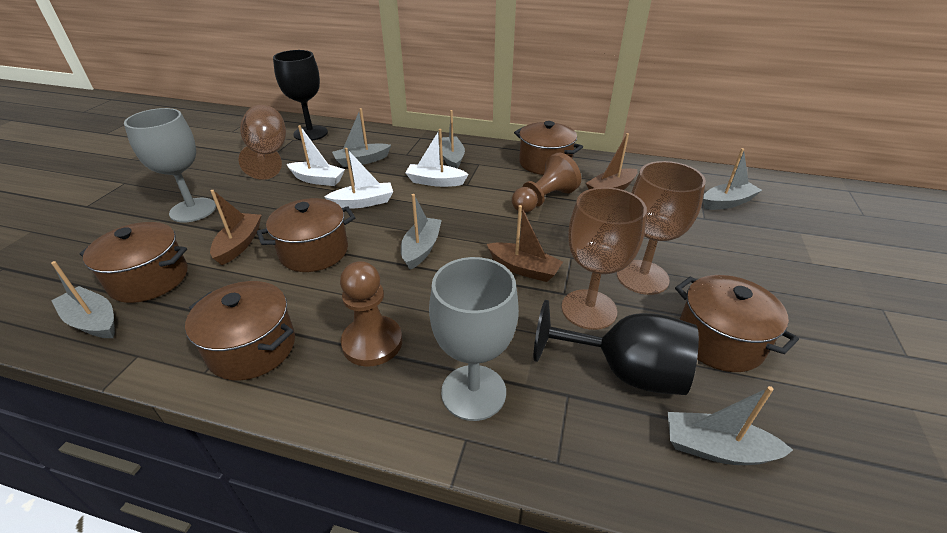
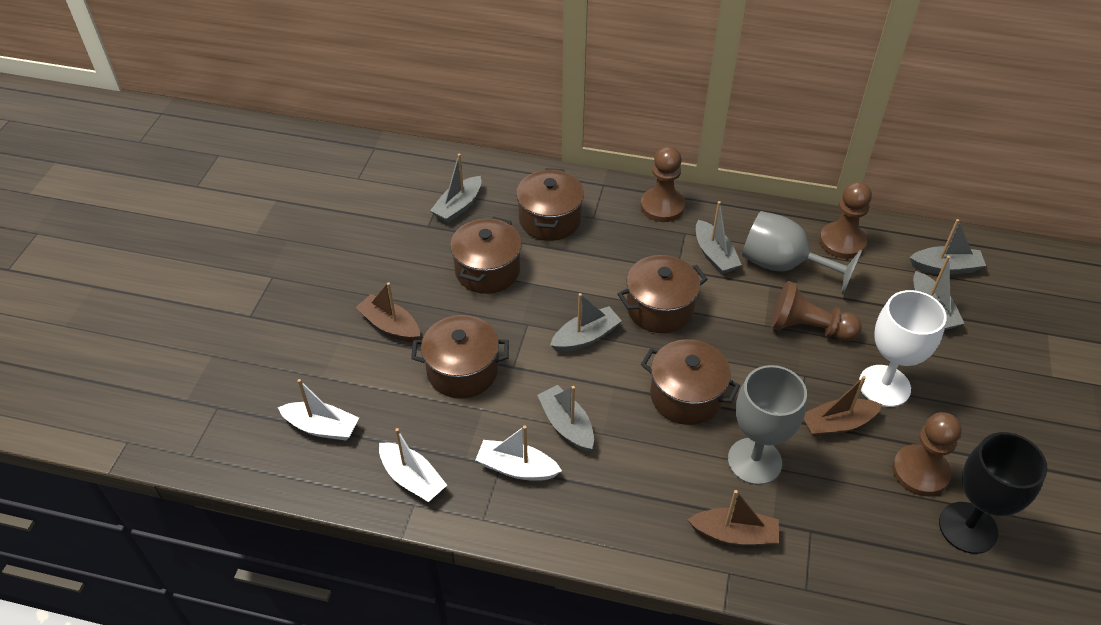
black goblet: 2 -> 1
brown goblet: 3 -> 0
brown pawn: 2 -> 4
white goblet: 0 -> 1

